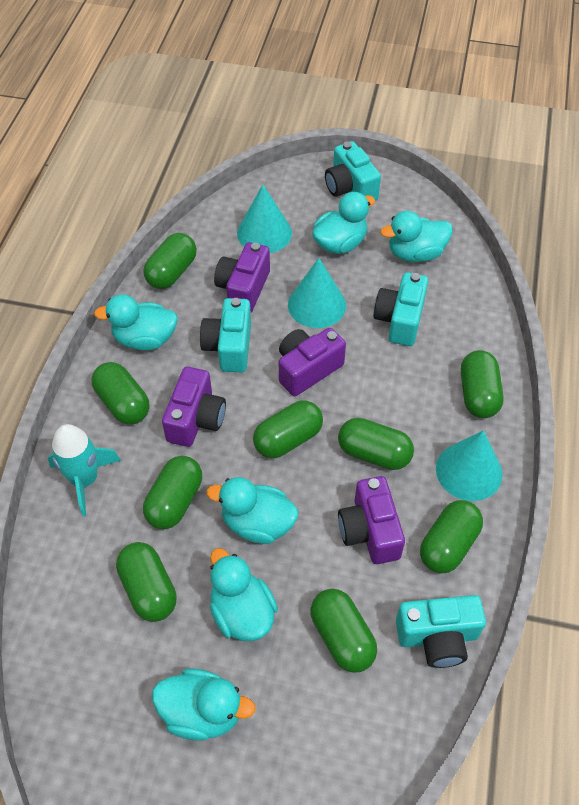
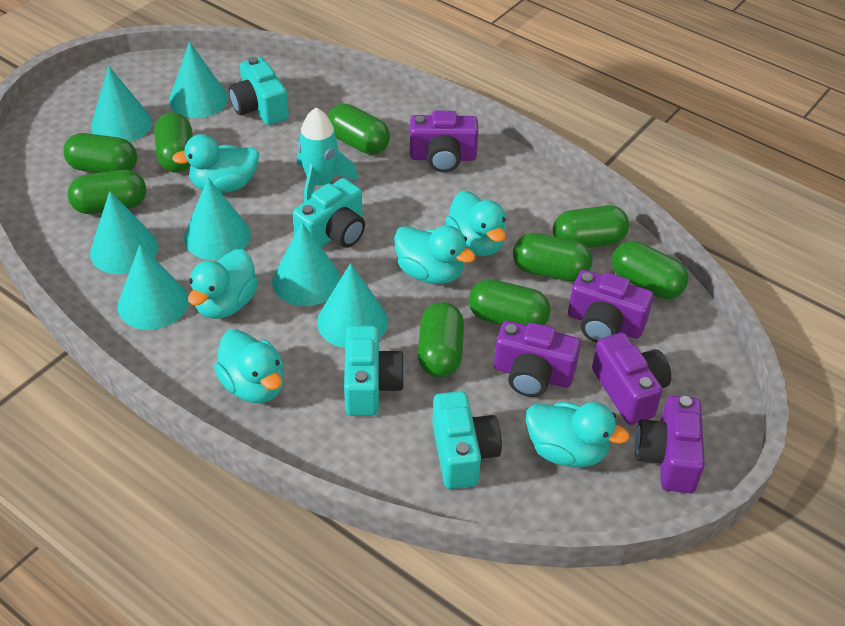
purple camera: 4 -> 5
turquoise cone: 3 -> 7

